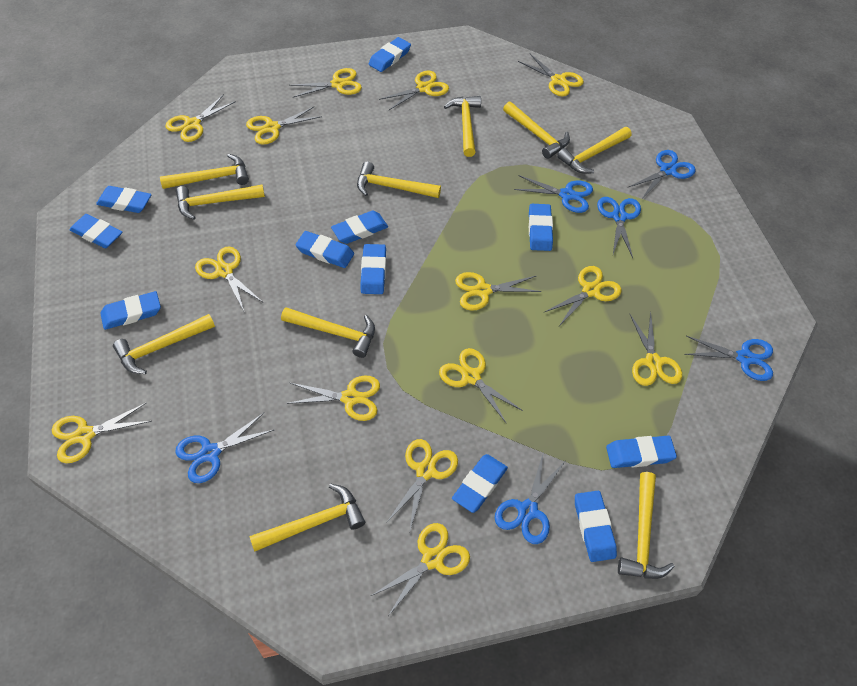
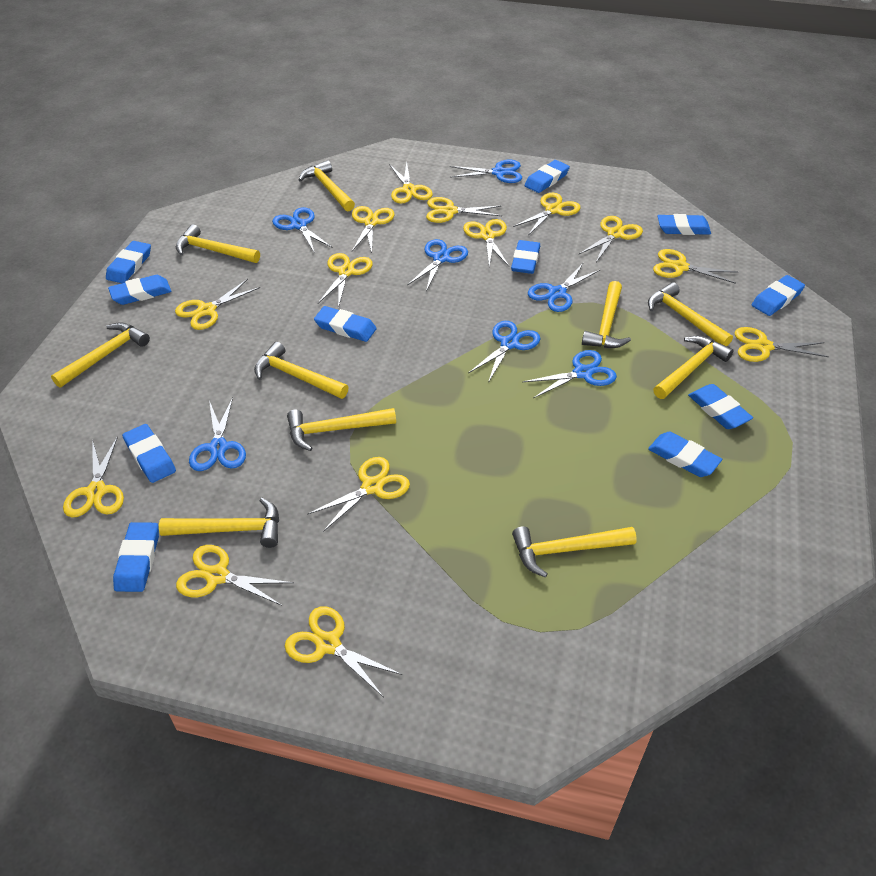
blue scissors: 6 -> 7

